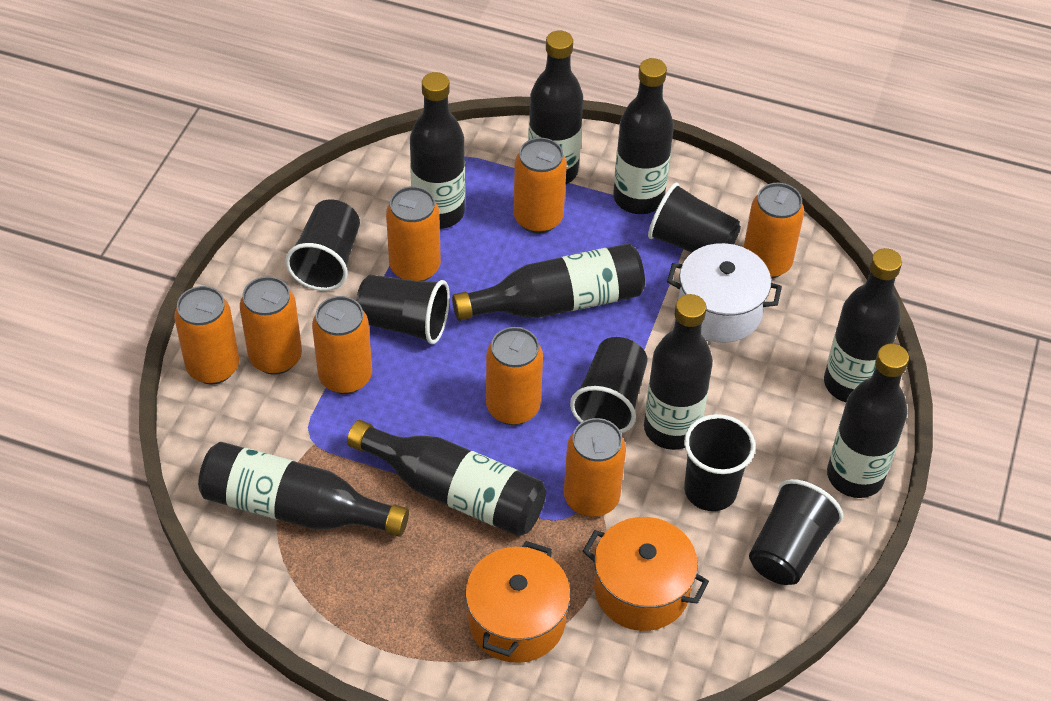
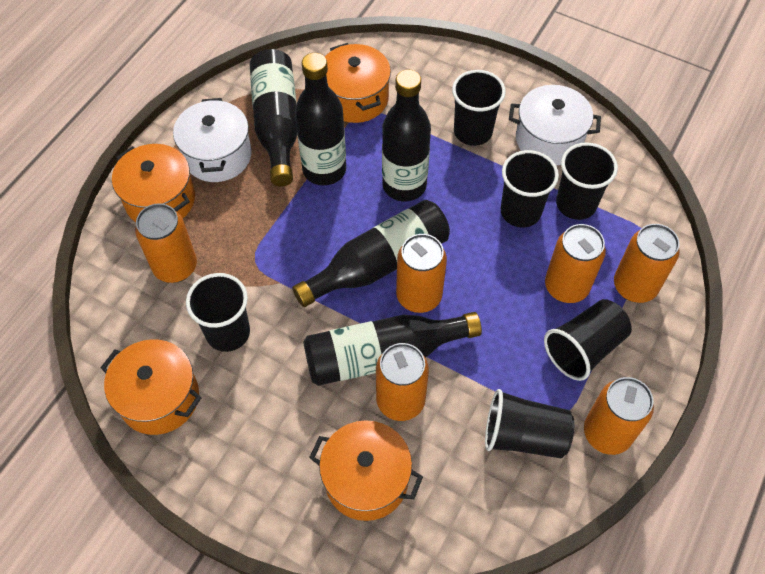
black bottle: 9 -> 5
orange can: 8 -> 6
orange pot: 2 -> 4
white pot: 1 -> 2

